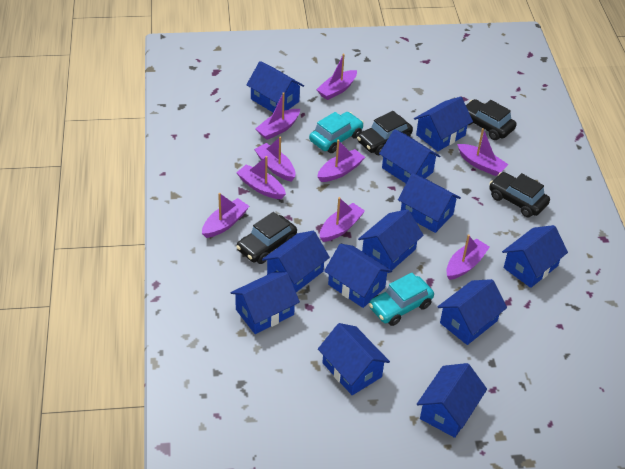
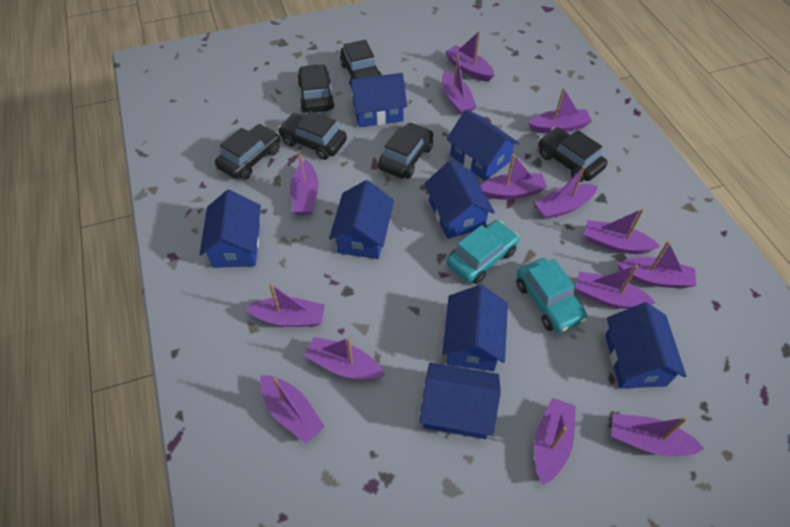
black car: 4 -> 6
blue house: 12 -> 8
purple boat: 9 -> 14

